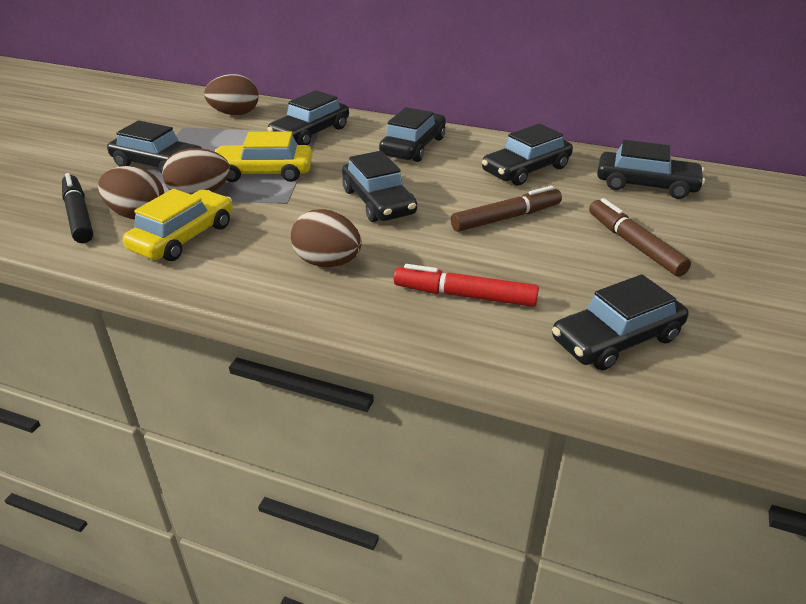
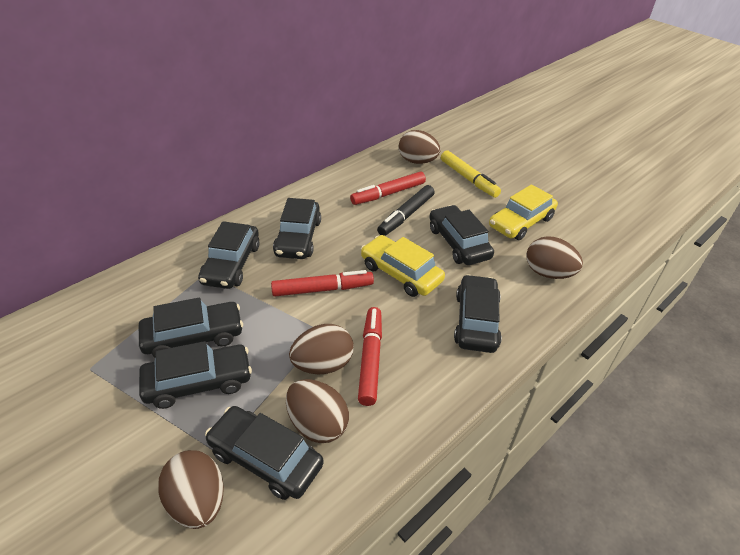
brown egg: 4 -> 5
brown marker: 2 -> 0
red marker: 1 -> 3
yellow marker: 0 -> 1

